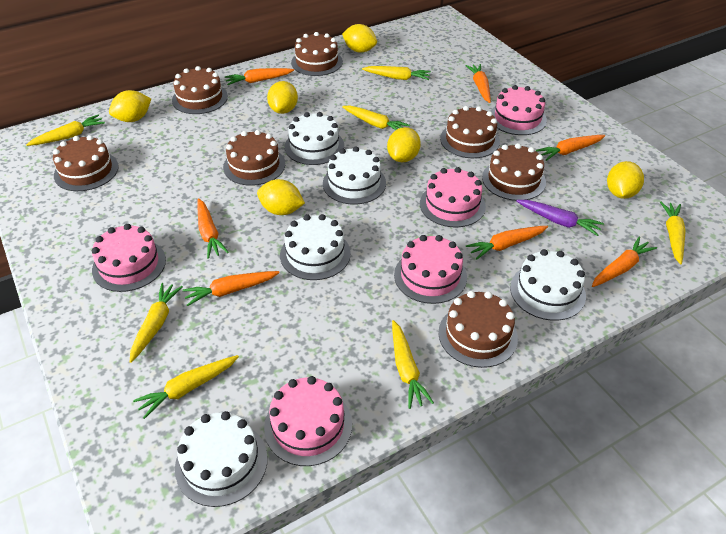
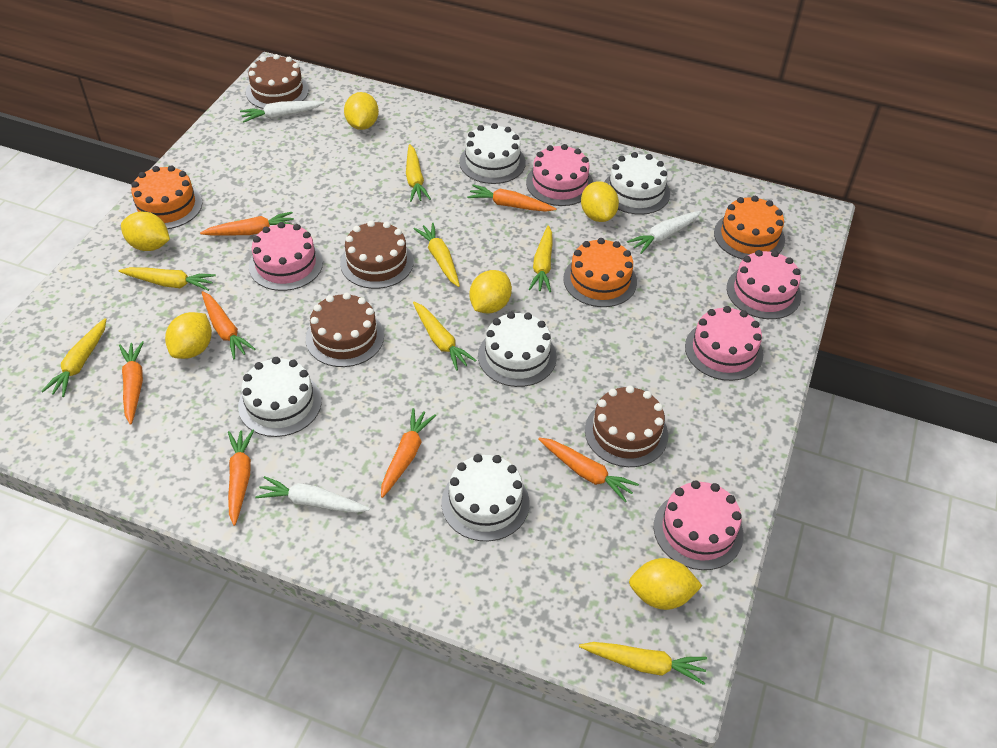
brown cake: 7 -> 4
orange cake: 0 -> 3
purple carrot: 1 -> 0
white carrot: 0 -> 3

